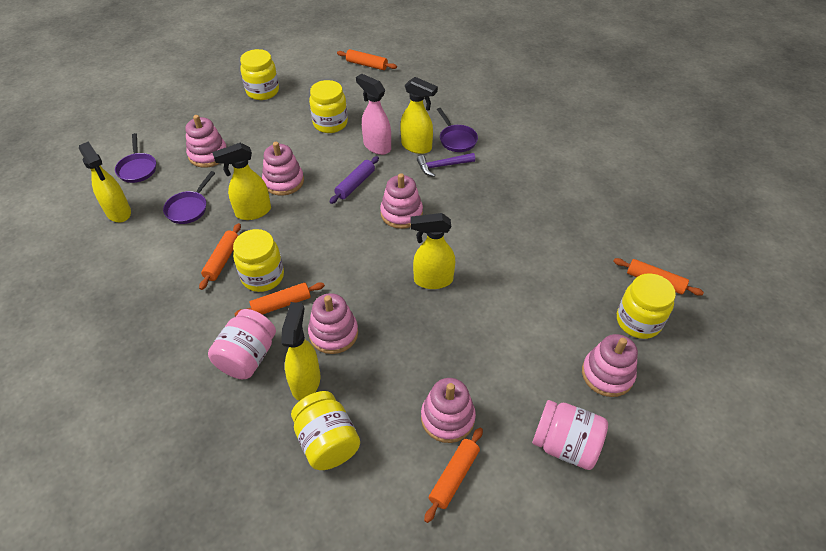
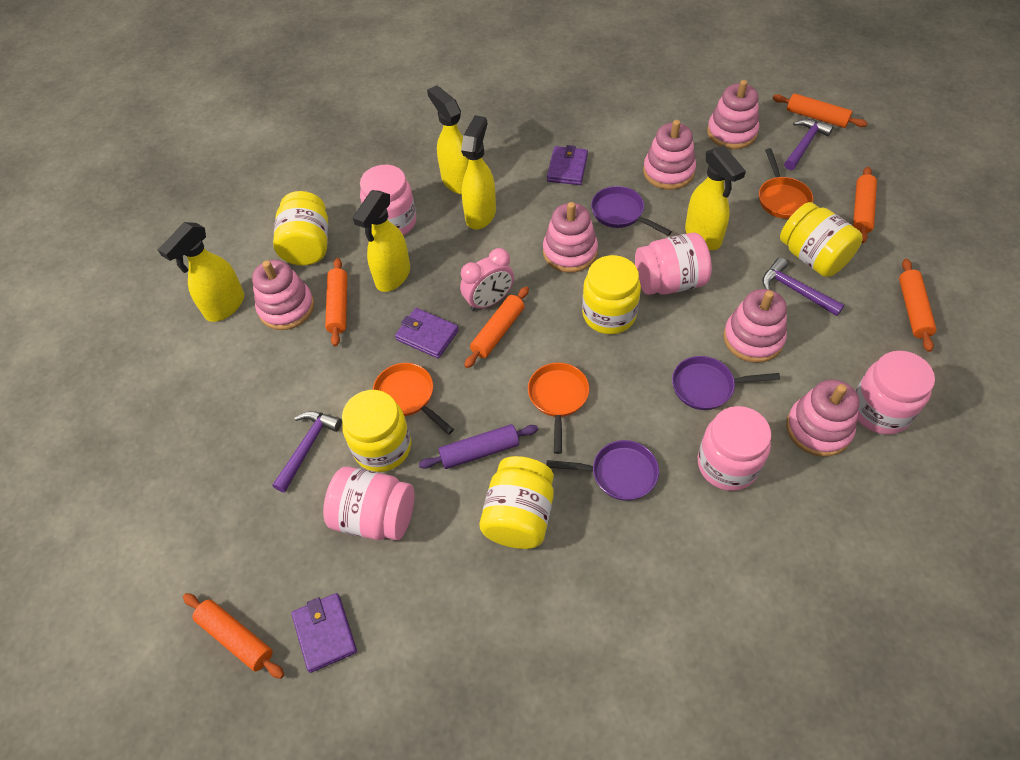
orange pan: 0 -> 3
orange rolling pin: 5 -> 6
pink clock: 0 -> 1
pink jar: 2 -> 5
pink spray bottle: 1 -> 0
purple hammer: 1 -> 3
purple wallet: 0 -> 3

